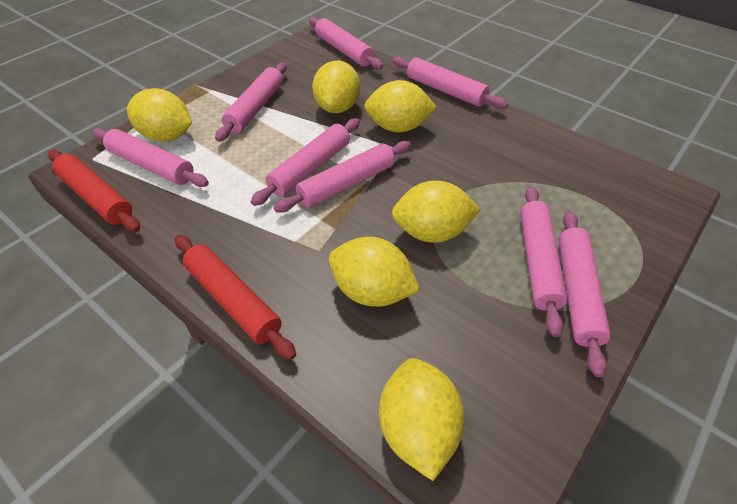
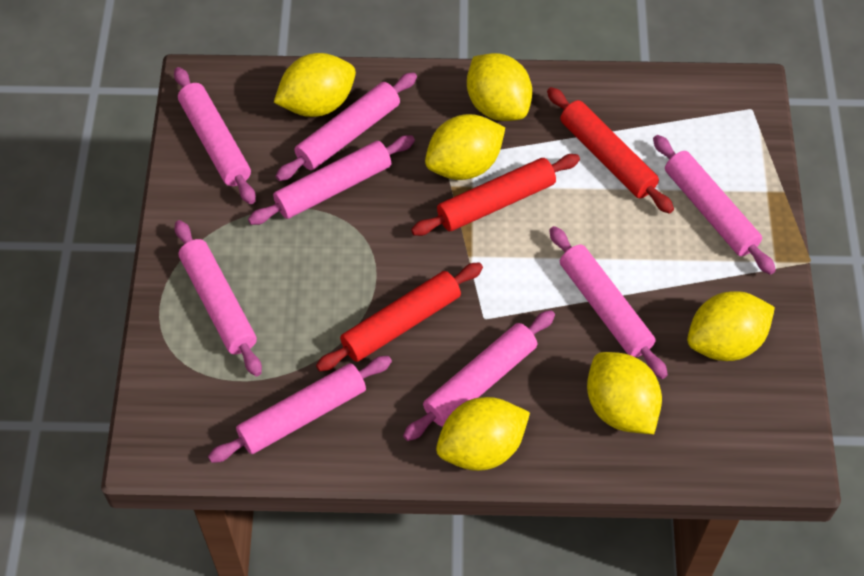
red rolling pin: 2 -> 3

